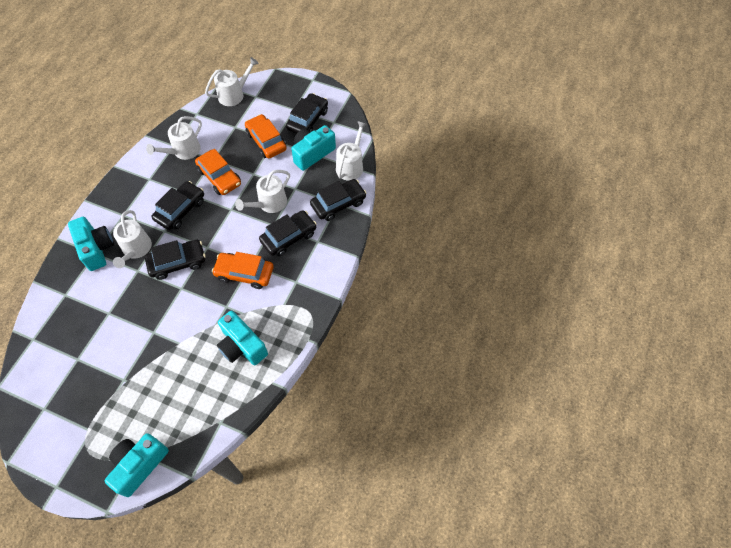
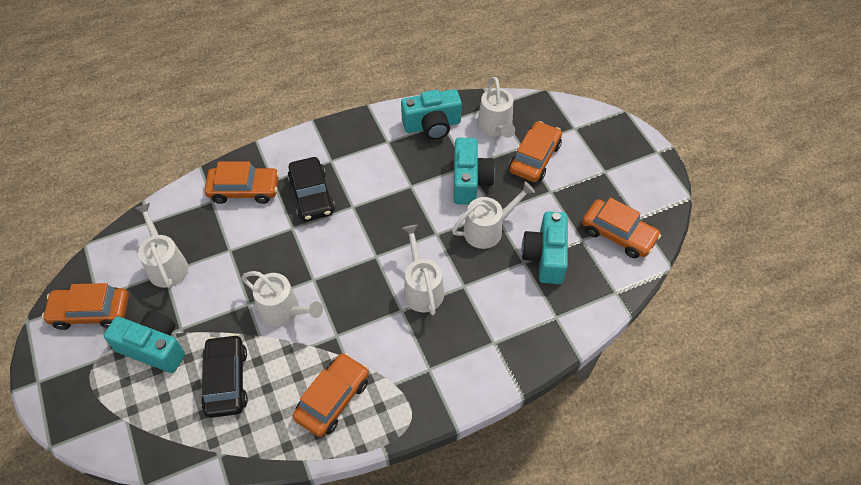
black car: 5 -> 2
orange car: 3 -> 5

